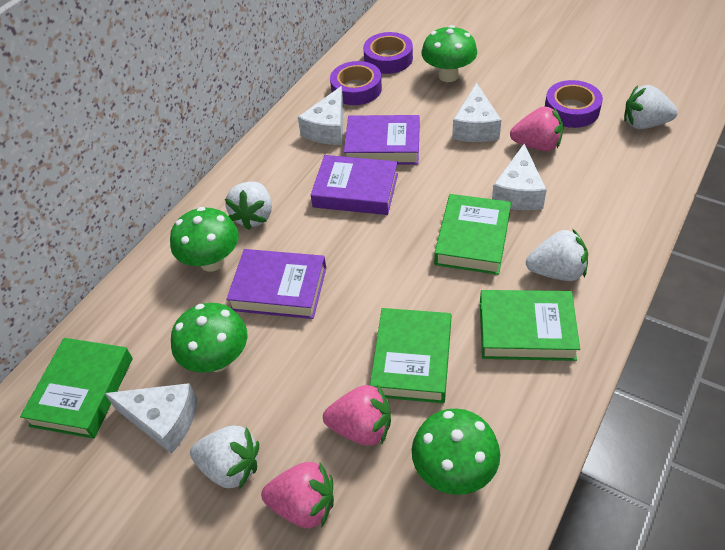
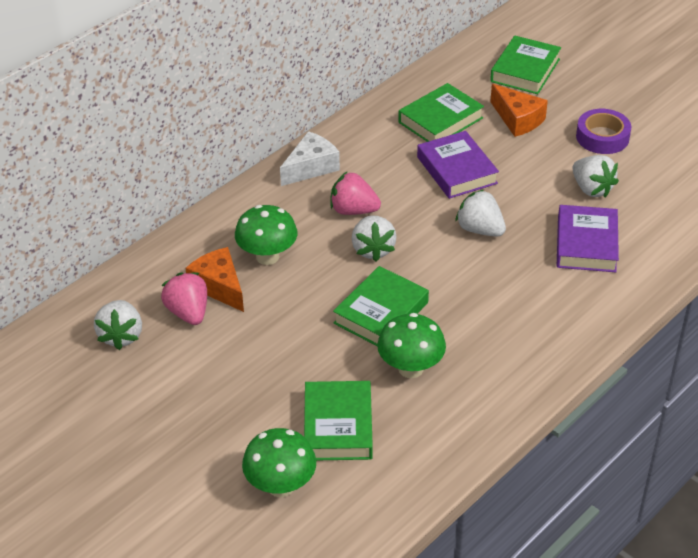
green mushroom: 4 -> 3
orange cheese: 0 -> 2
pink strawberry: 3 -> 2
purple book: 3 -> 2
purple tape: 3 -> 1
white cheese: 4 -> 1

